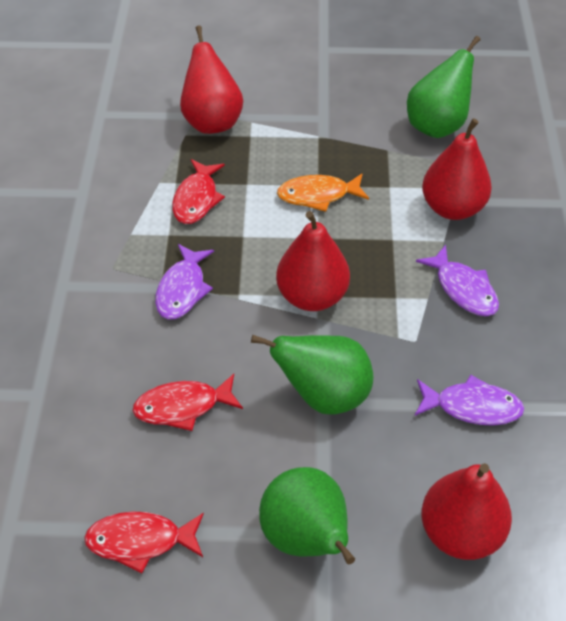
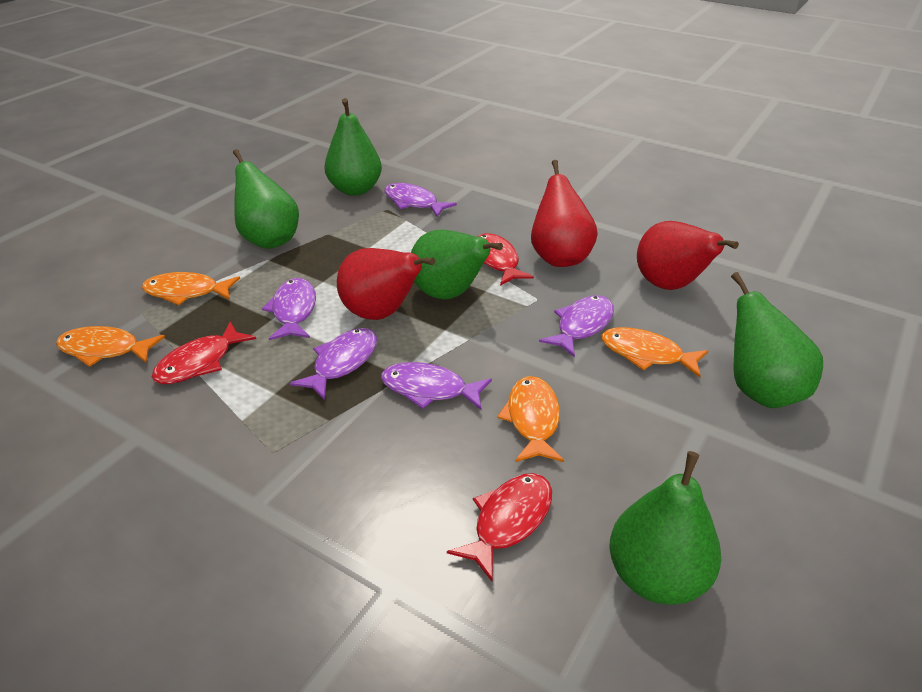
green pear: 3 -> 5
orange fish: 1 -> 4
purple fish: 3 -> 5
red pear: 4 -> 3

